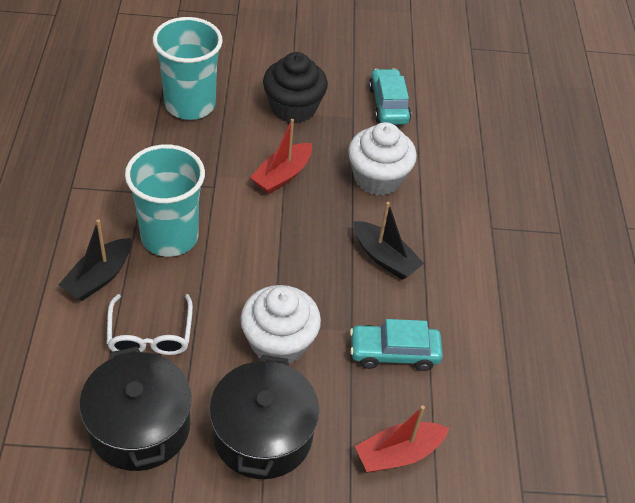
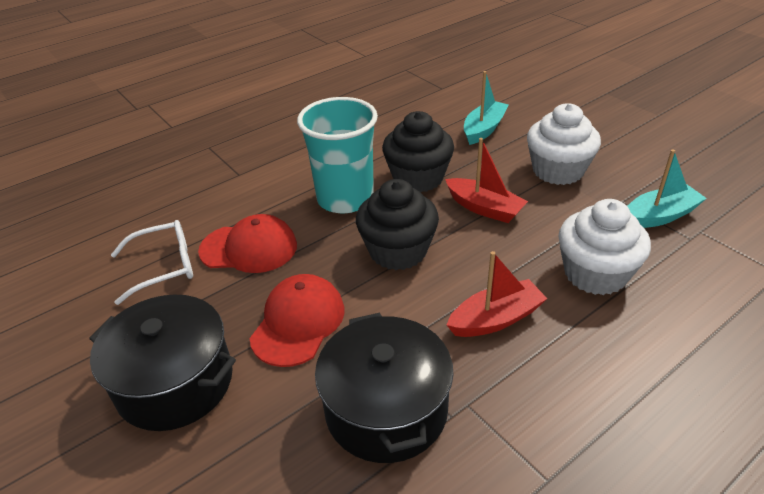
black boat: 2 -> 0
black cupcake: 1 -> 2
red cap: 0 -> 2
turquoise boat: 0 -> 2
turquoise car: 2 -> 0
turquoise cup: 2 -> 1

